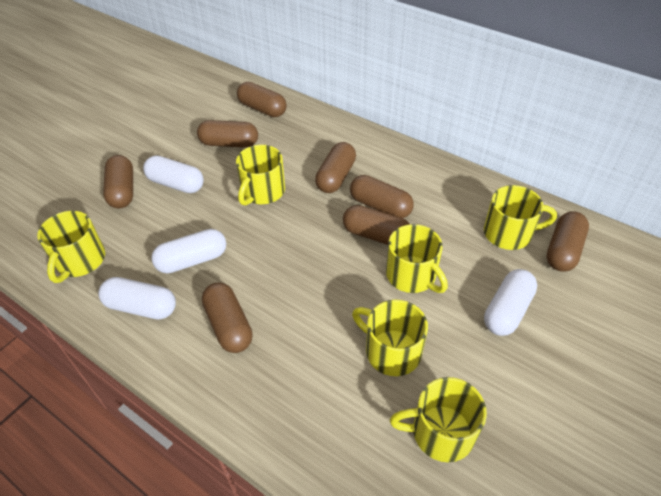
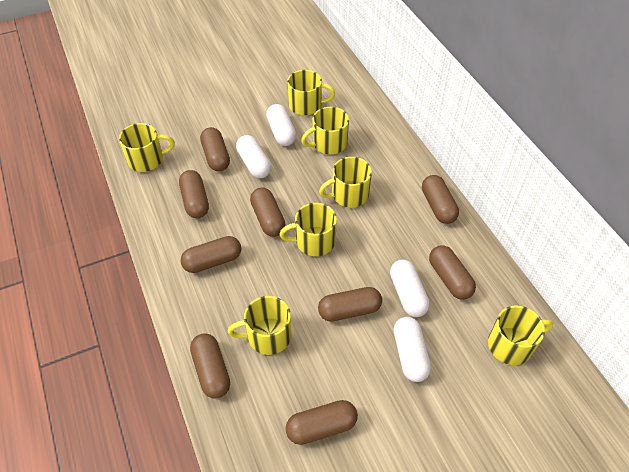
brown capsule: 8 -> 9
yellow mug: 6 -> 7

